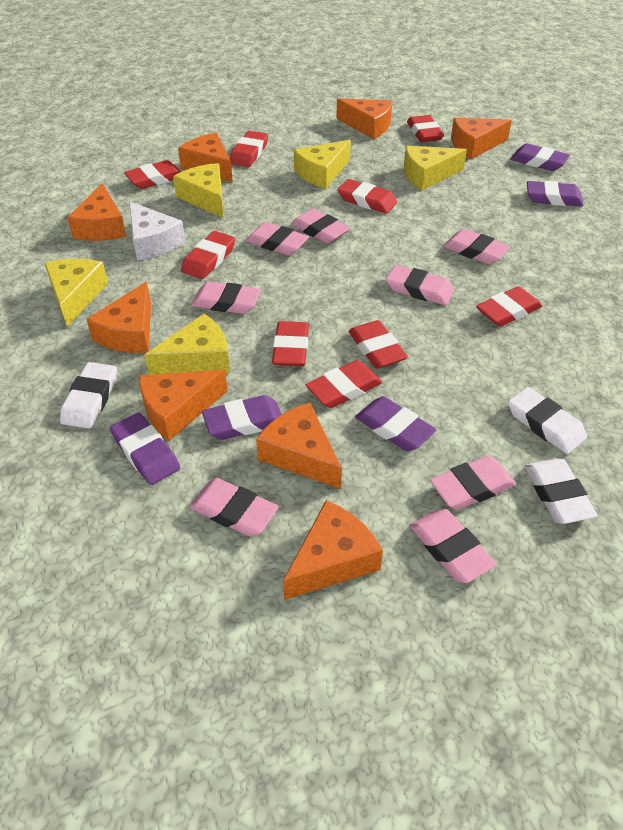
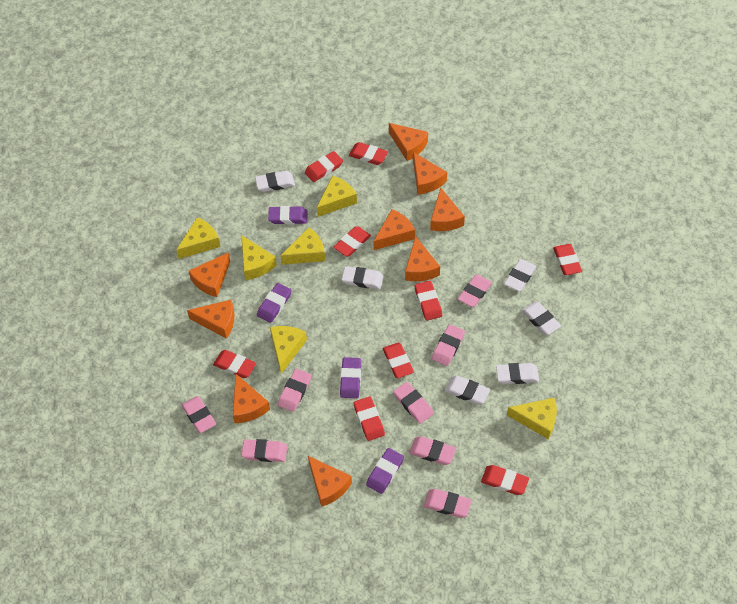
orange cheese: 8 -> 9
purple eraser: 5 -> 4
white cheese: 1 -> 0
white eraser: 3 -> 6
yellow cheese: 5 -> 6

